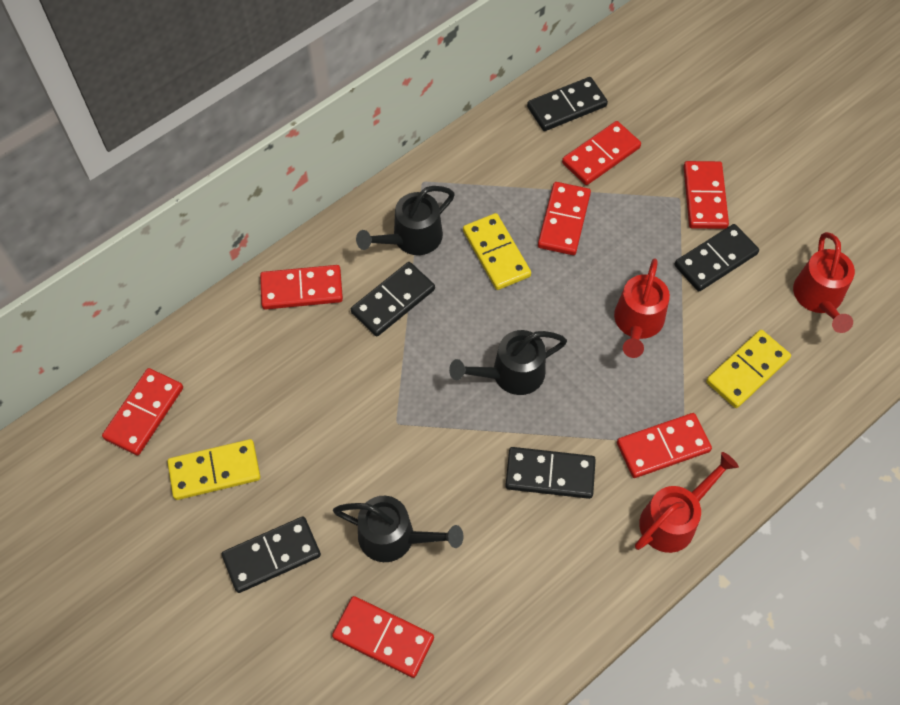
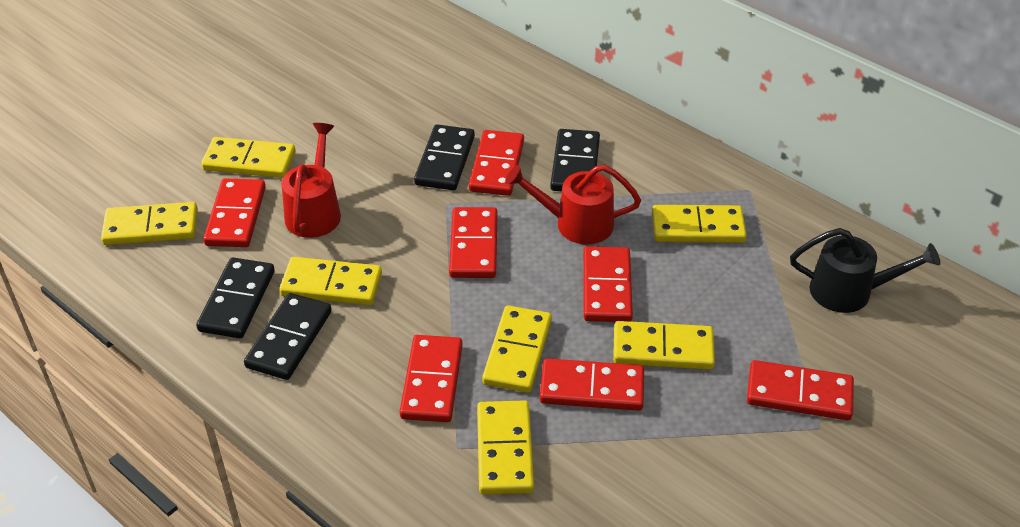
black domino: 5 -> 4
black watering can: 3 -> 1
red watering can: 3 -> 2
yellow domino: 3 -> 7

